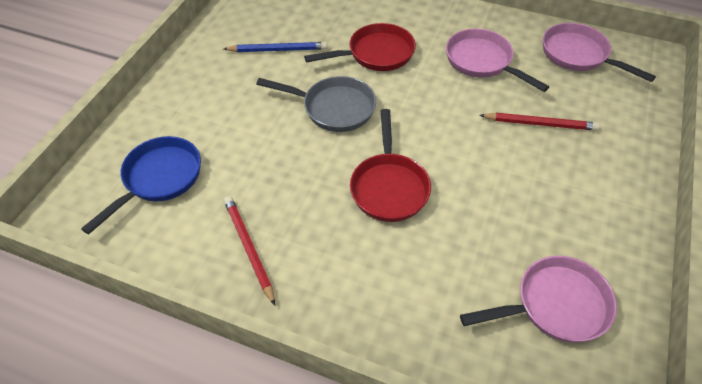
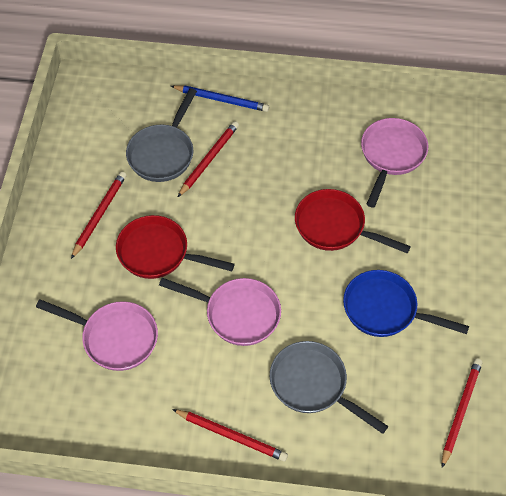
grey pan: 1 -> 2
red pencil: 2 -> 4

